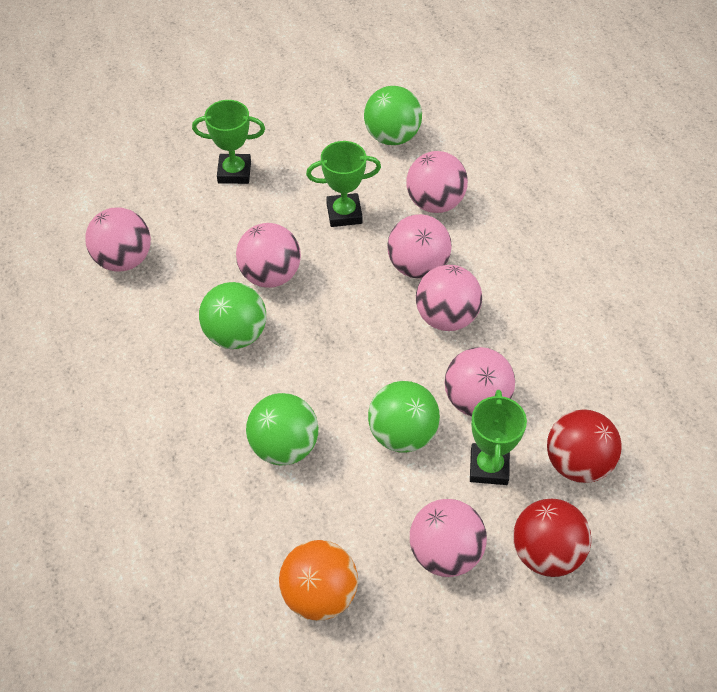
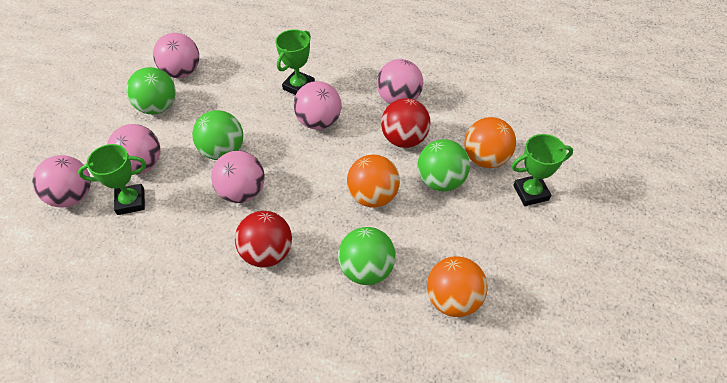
orange ball: 1 -> 3
pink ball: 7 -> 6

